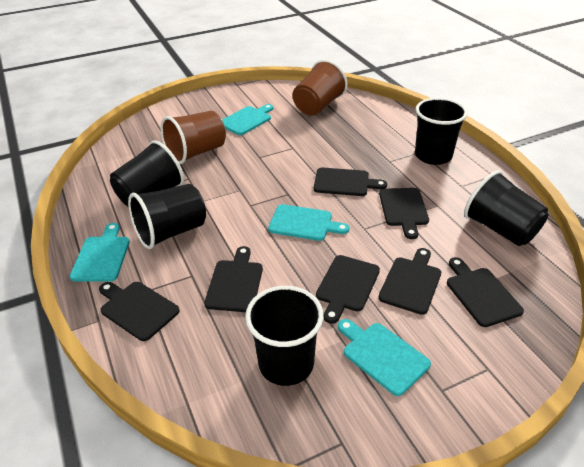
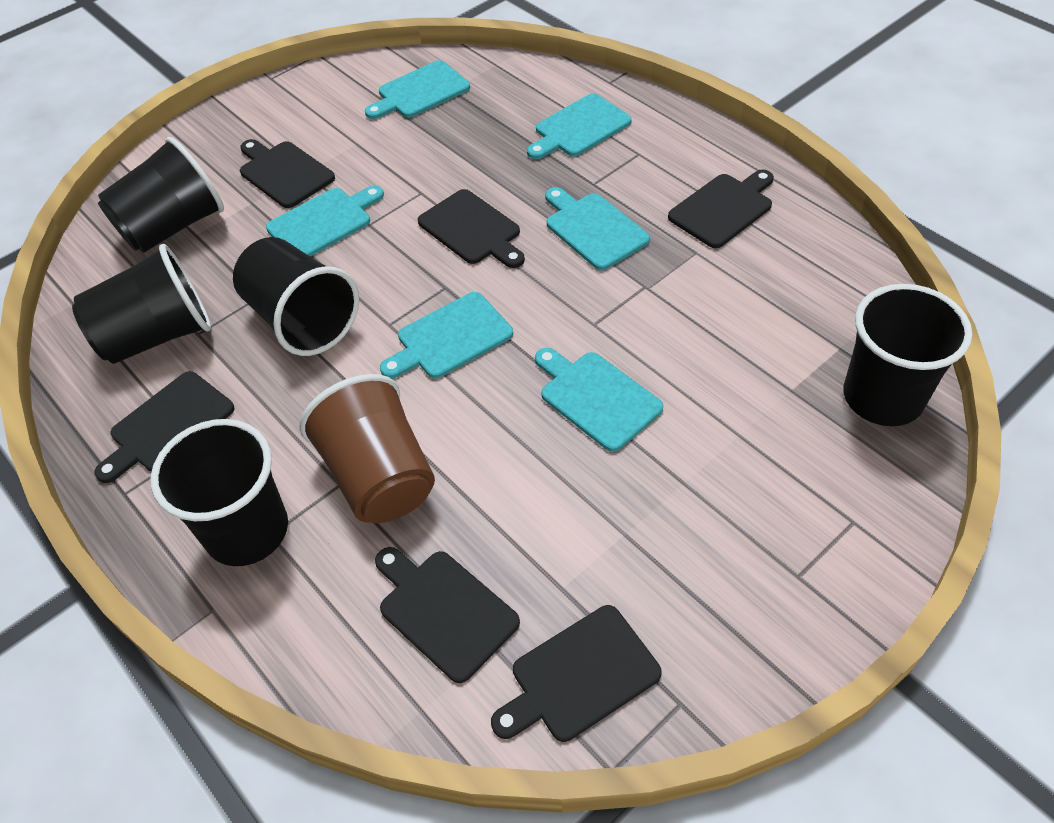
black cutting board: 7 -> 6
brown cup: 2 -> 1
turquoise cutting board: 4 -> 6

